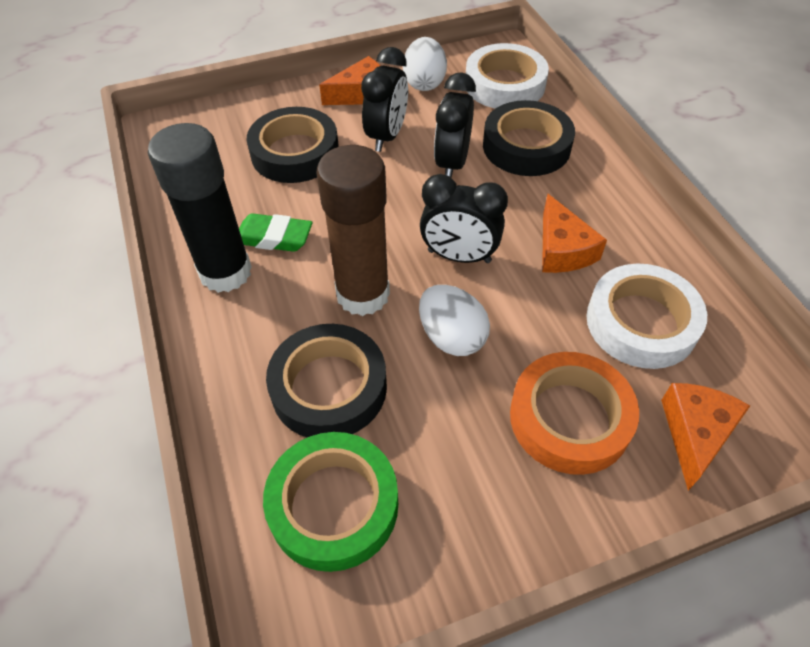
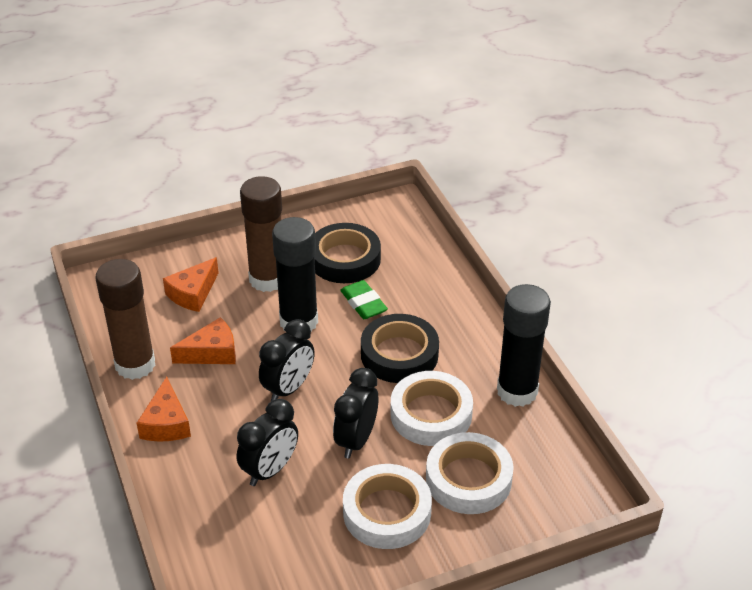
black glue stick: 1 -> 2
black tape: 3 -> 2
brown glue stick: 1 -> 2
green tape: 1 -> 0
orange tape: 1 -> 0
white egg: 2 -> 0
white tape: 2 -> 3

